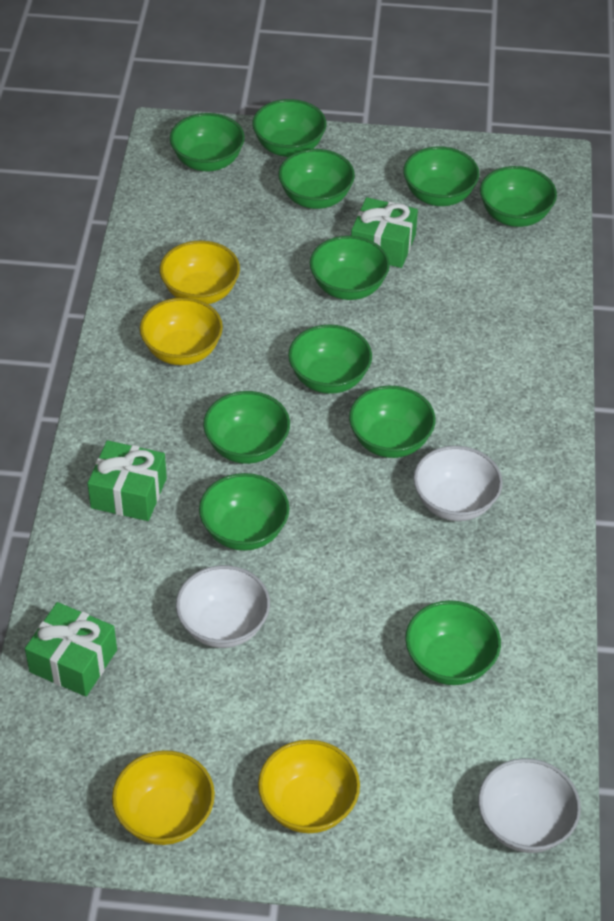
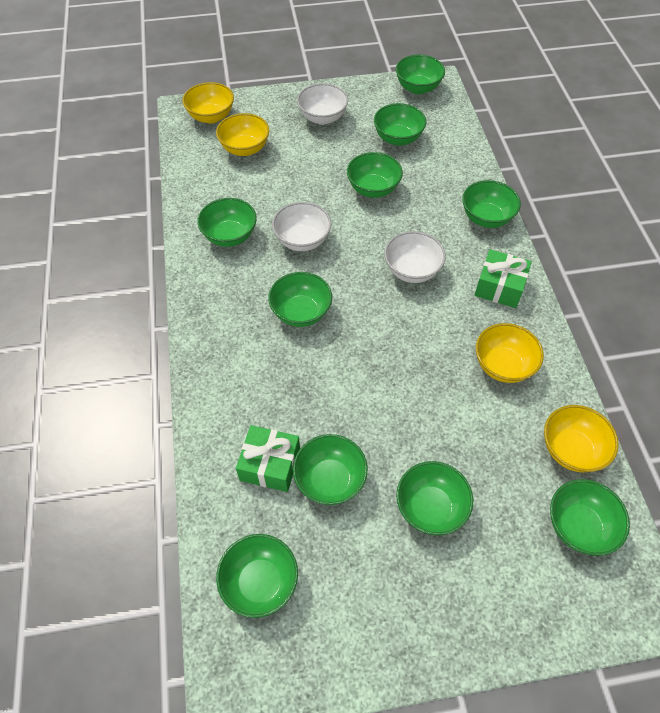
green bowl: 11 -> 10
green gift: 3 -> 2

